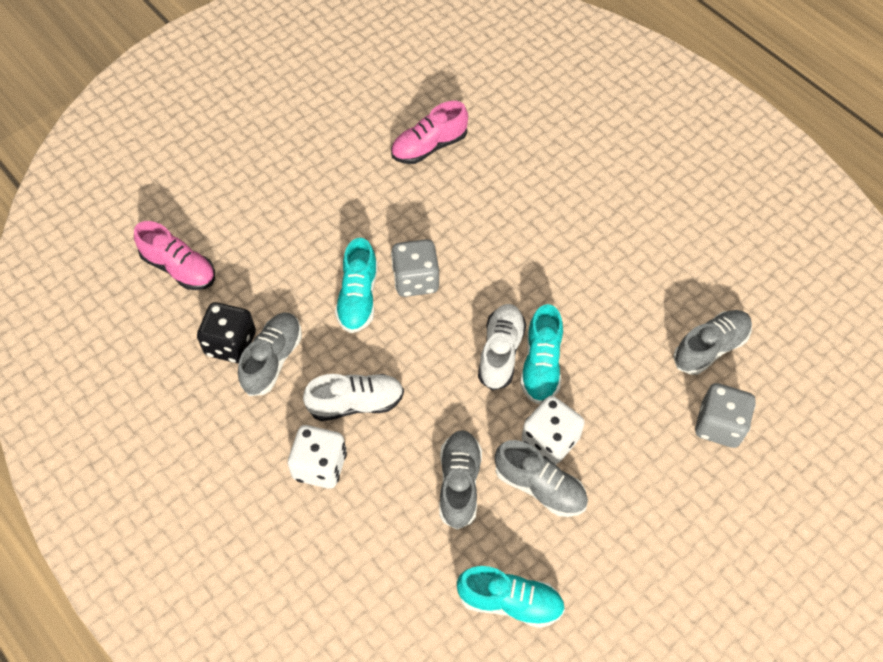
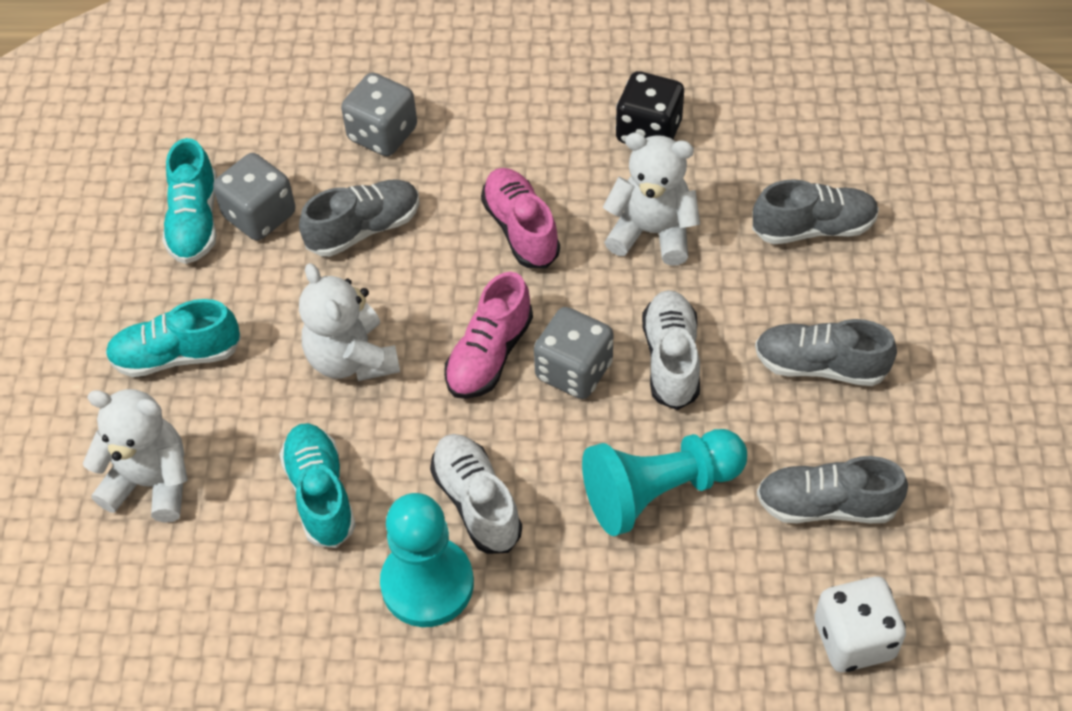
grey dice: 2 -> 3
turquoise pawn: 0 -> 2
white dice: 2 -> 1
white teddy bear: 0 -> 3

